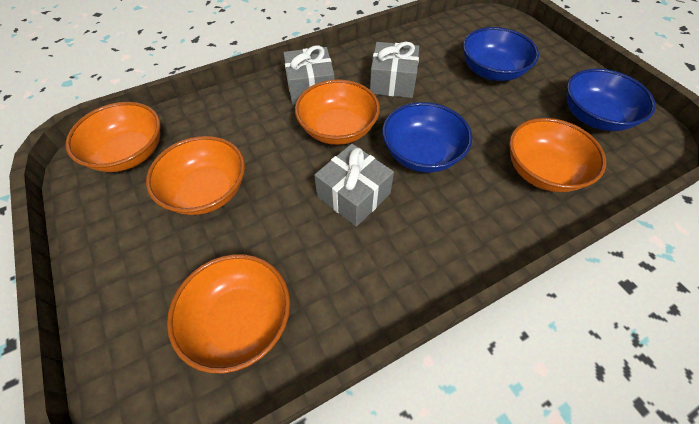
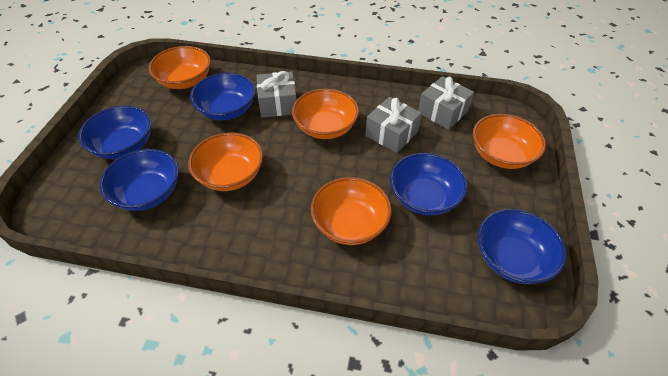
blue bowl: 3 -> 5

